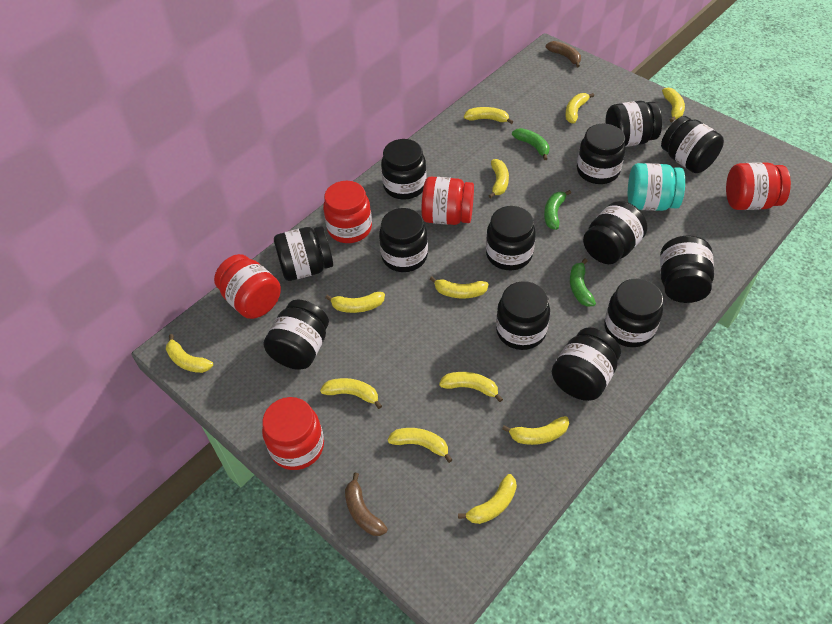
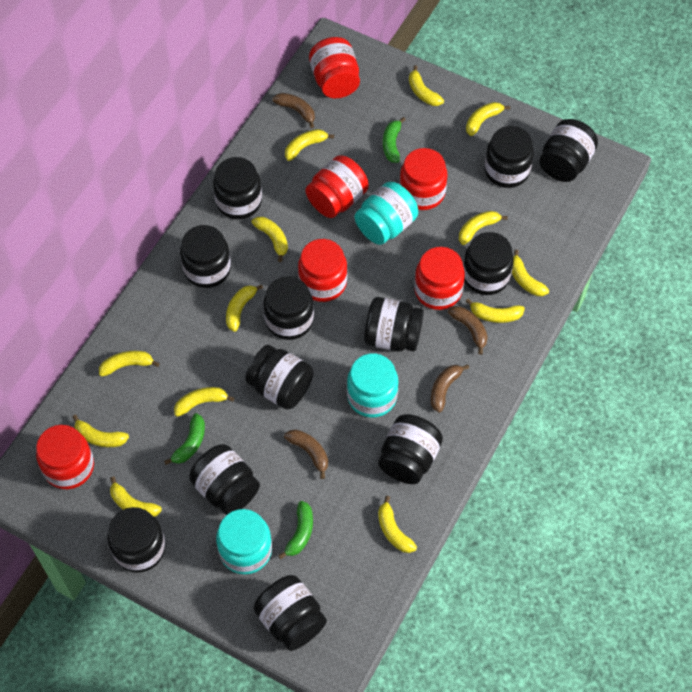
black jar: 13 -> 12
brown banana: 2 -> 4
red jar: 5 -> 6
turquoise jar: 1 -> 3
yellow banana: 12 -> 13

